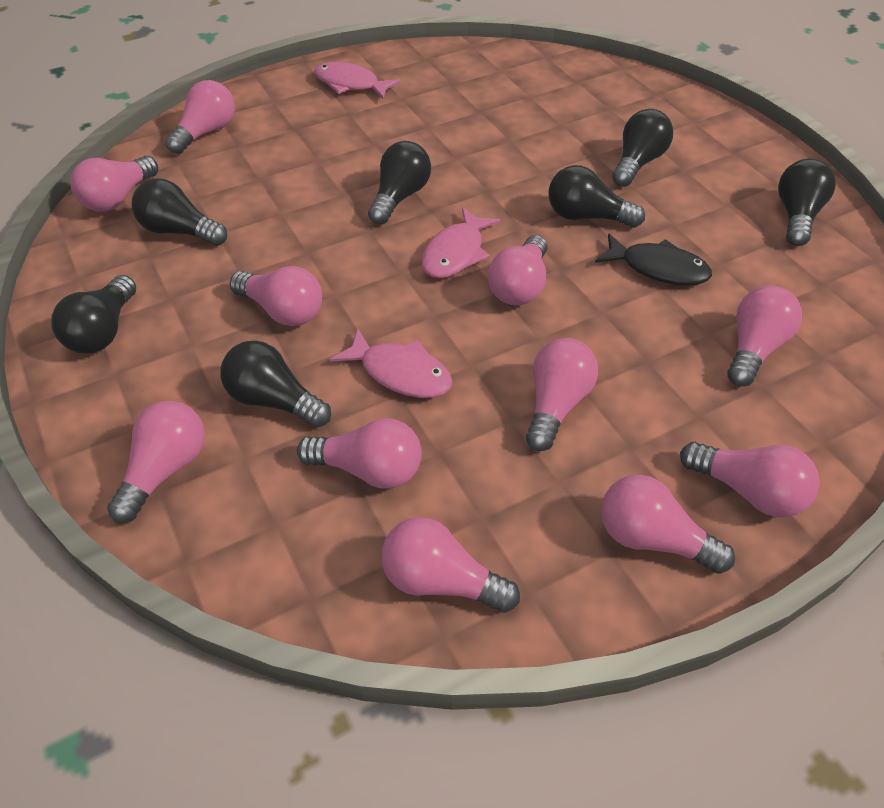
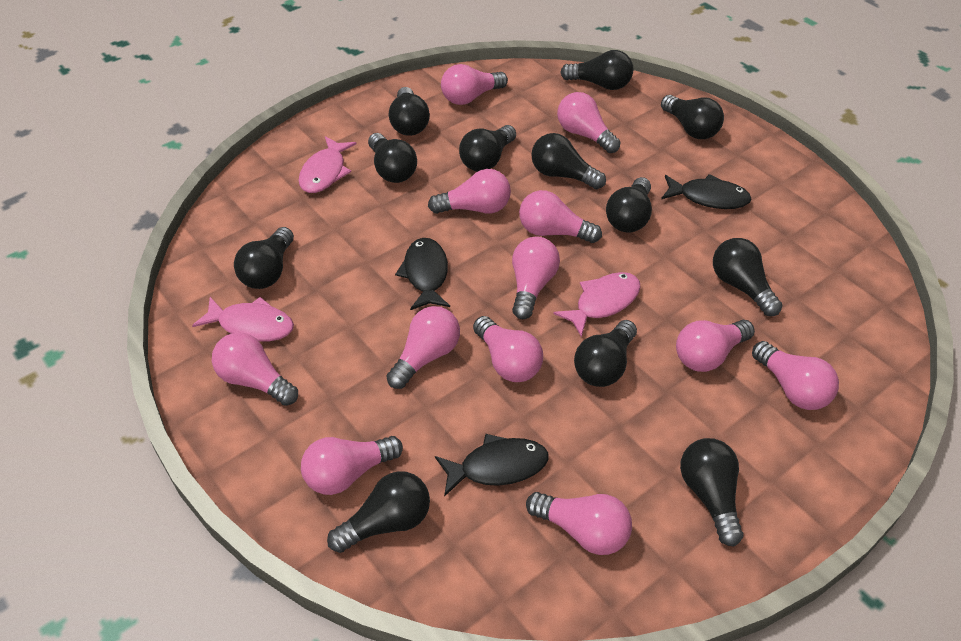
black fish: 1 -> 3
black light bulb: 7 -> 12
pink light bulb: 11 -> 12

